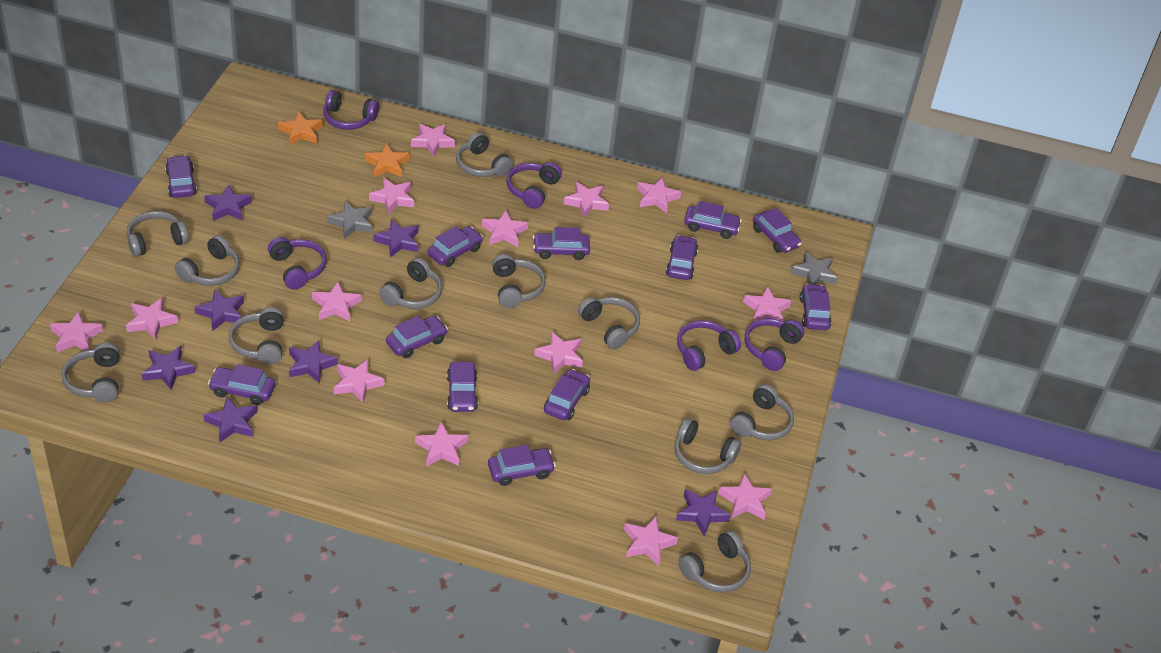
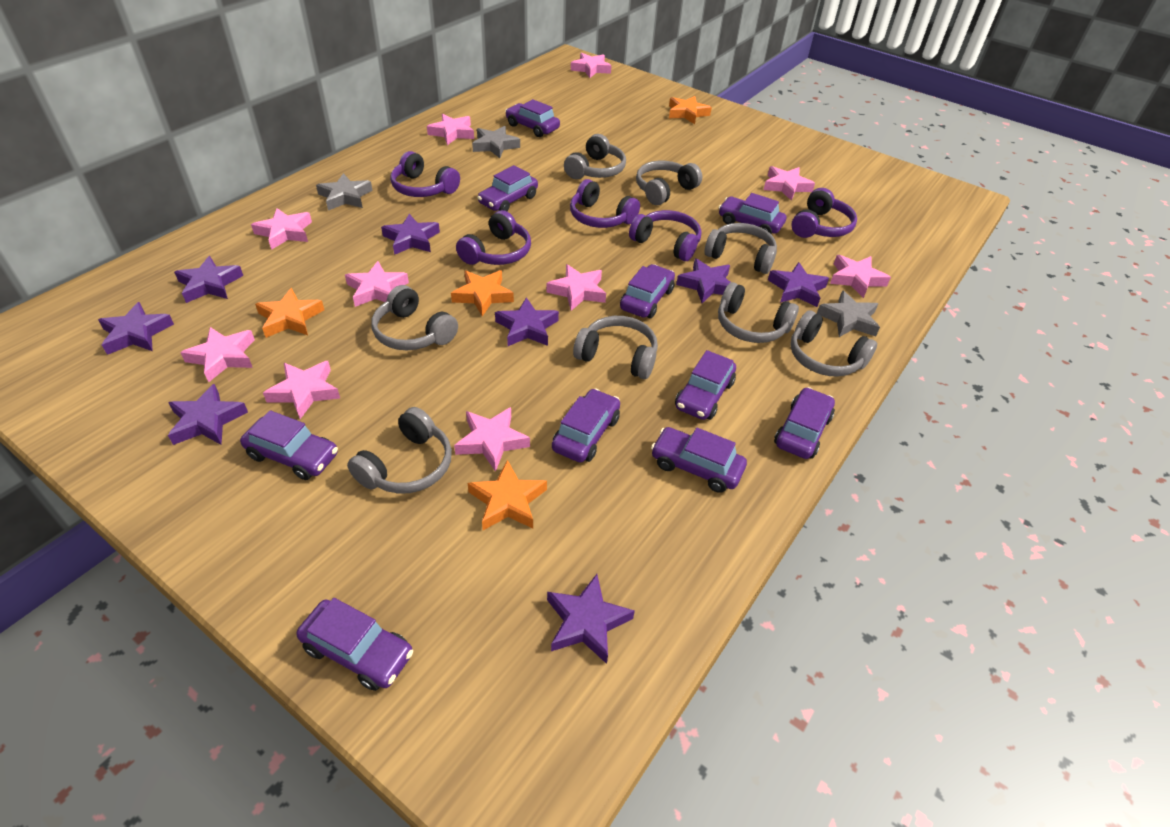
grey headphones: 11 -> 8
grey star: 2 -> 3
orange star: 2 -> 4
pink star: 14 -> 10
purple car: 12 -> 10
purple star: 7 -> 8

